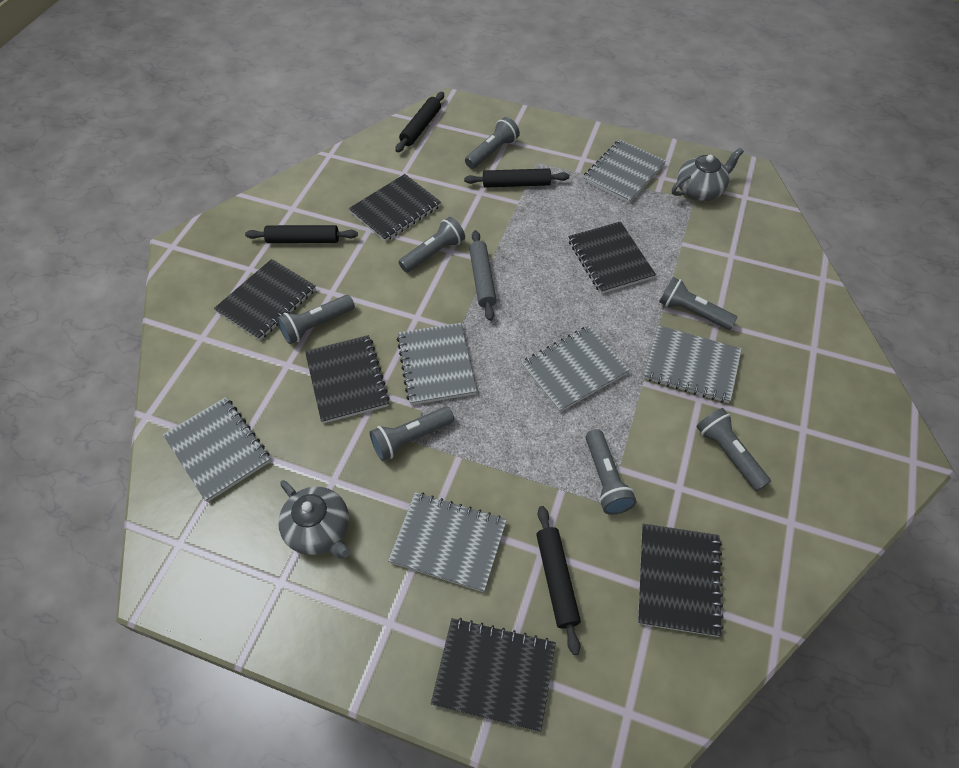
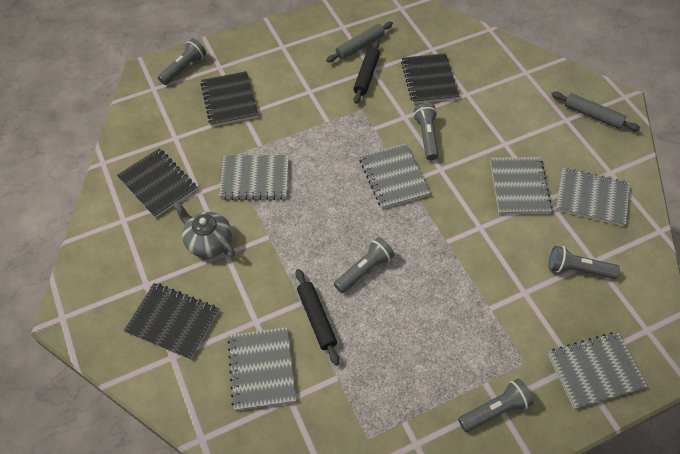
black notebook: 6 -> 4
black rolling pin: 4 -> 2
grey flashlight: 7 -> 5
grey rolling pin: 1 -> 2
grey teapot: 2 -> 1

